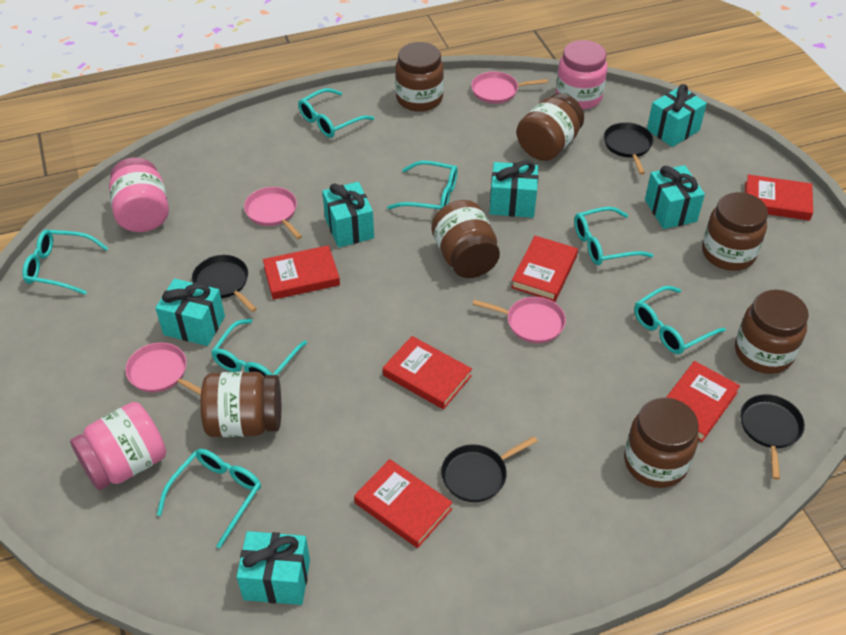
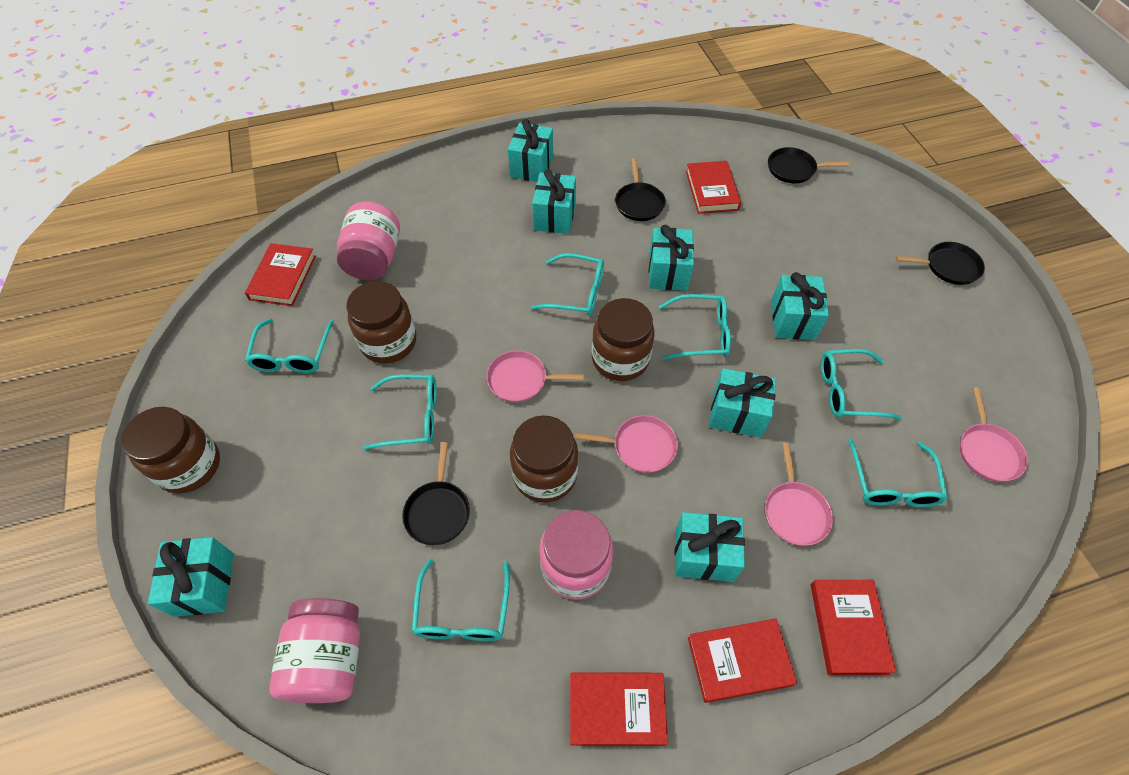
brown jar: 7 -> 4
red book: 6 -> 5
turquoise gift: 6 -> 7

